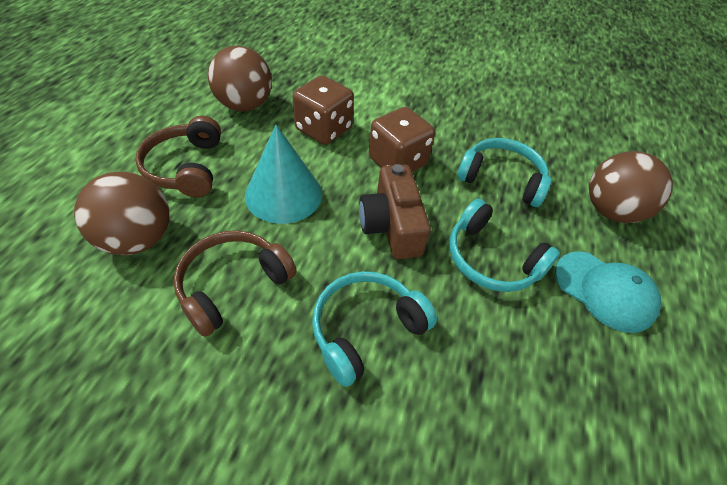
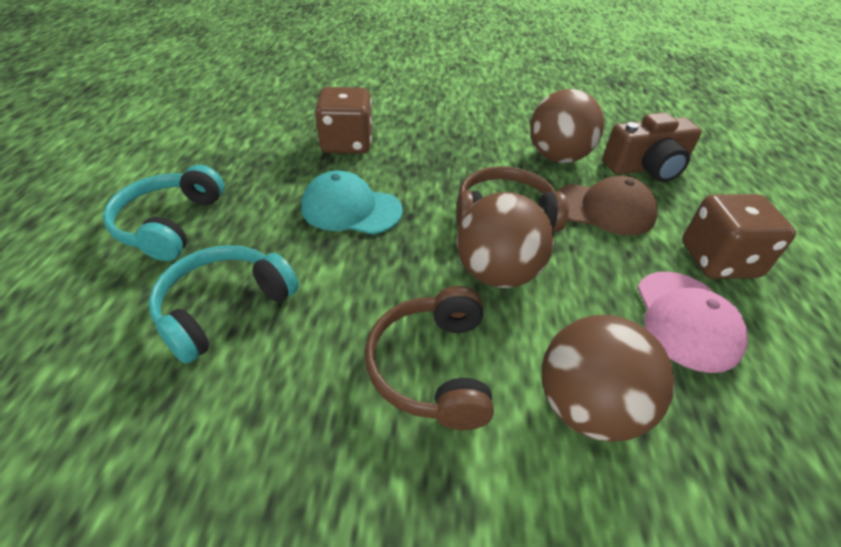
brown cap: 0 -> 1
pink cap: 0 -> 1
turquoise cone: 1 -> 0
turquoise headphones: 3 -> 2

